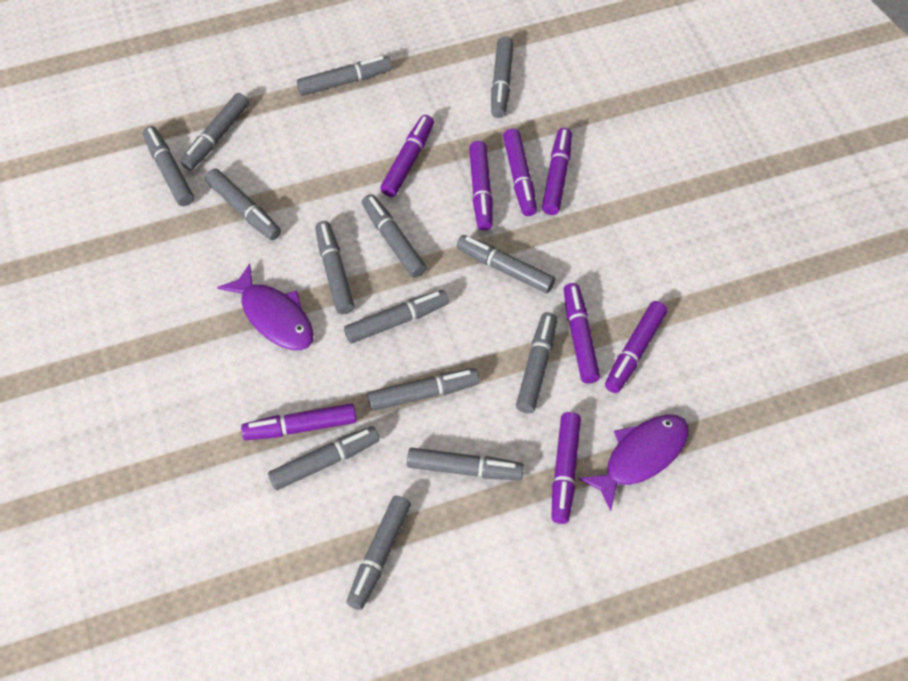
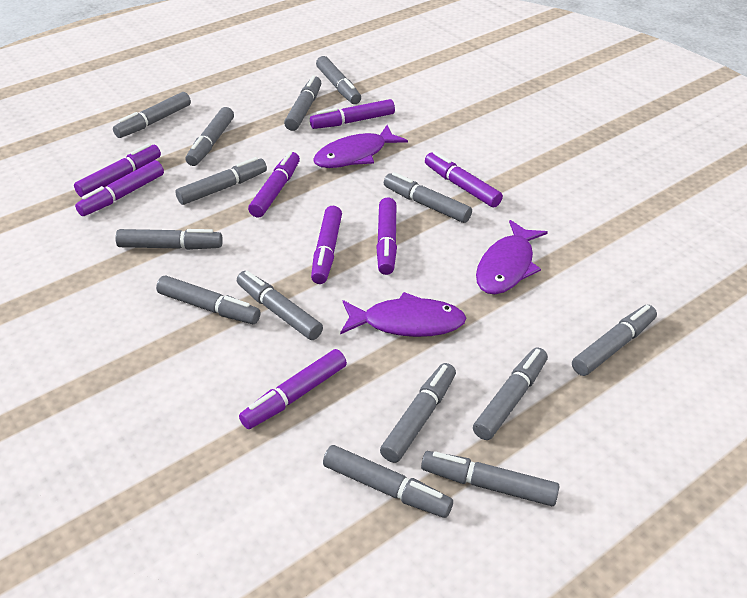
purple fish: 2 -> 3

